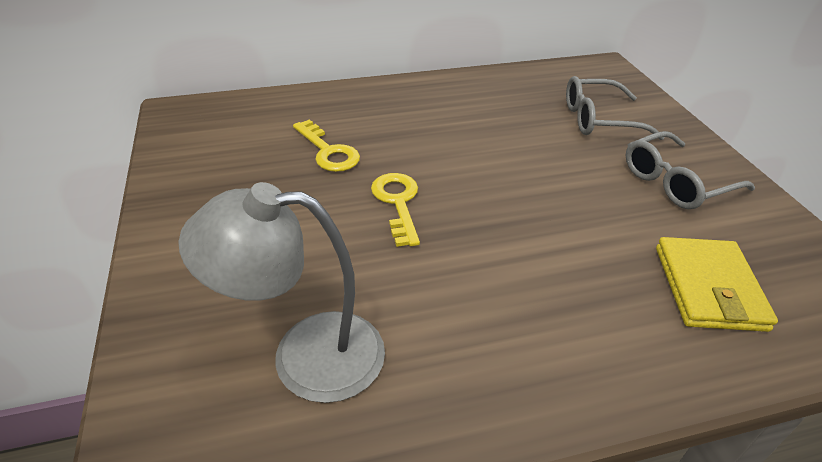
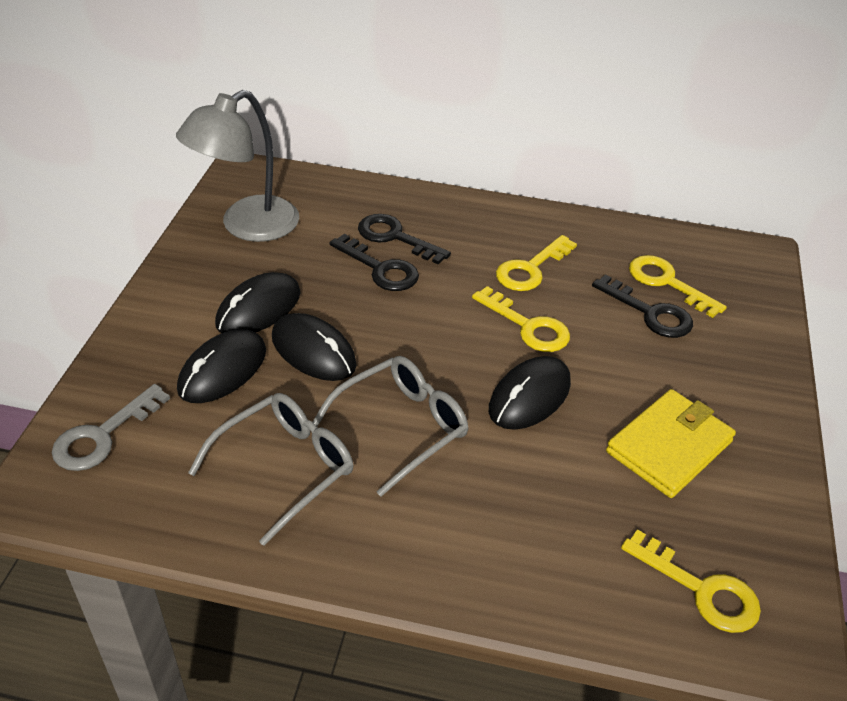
black key: 0 -> 3
black mouse: 0 -> 4
grey key: 0 -> 1
yellow key: 2 -> 4

